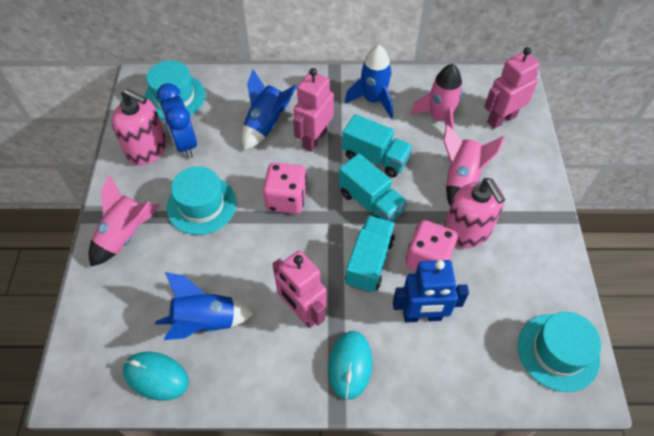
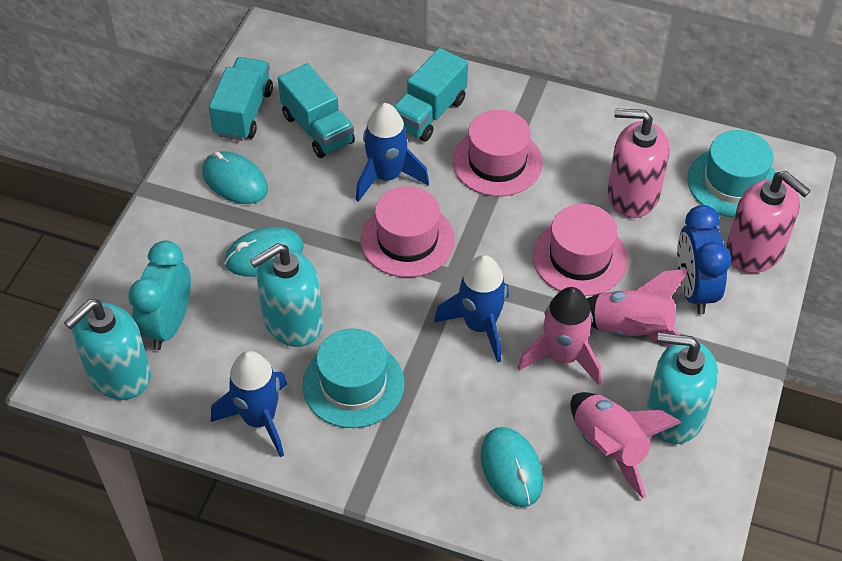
blue robot: 1 -> 0
pink dice: 2 -> 0
pink hat: 0 -> 3
pink robot: 3 -> 0
turquoise clock: 0 -> 1
turquoise hat: 3 -> 2
turquoise mouse: 2 -> 3
turquoise soap dispenser: 0 -> 3

